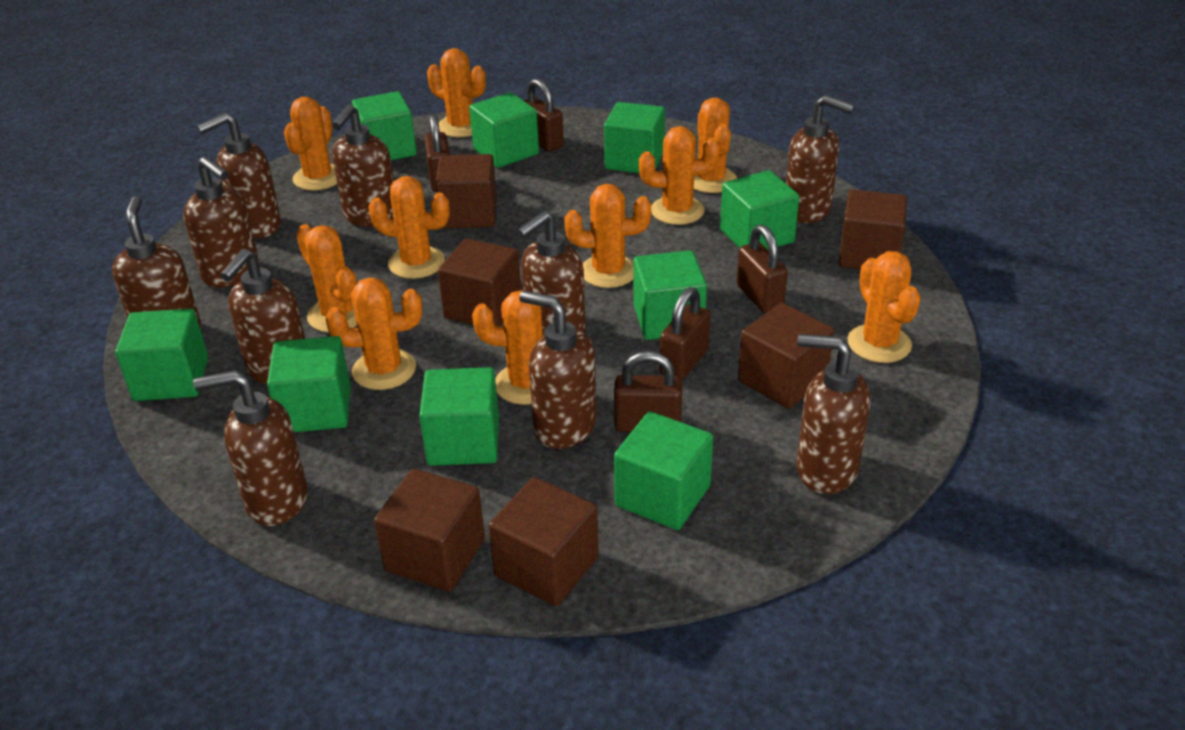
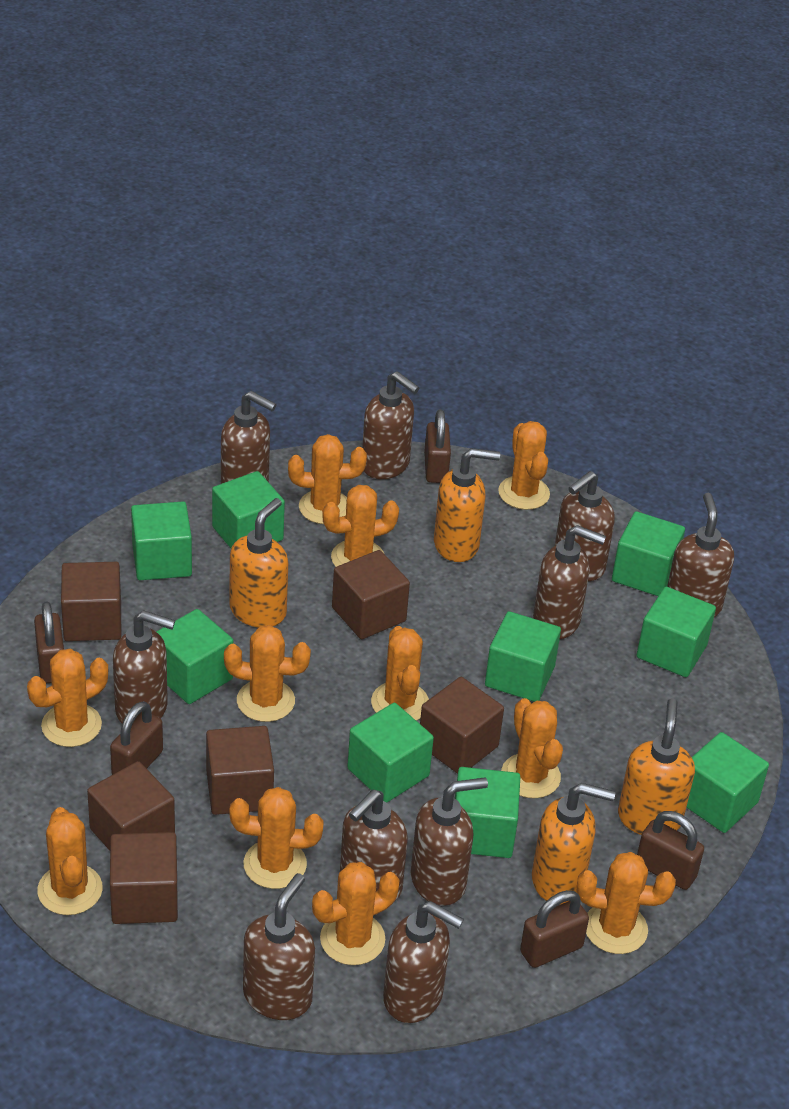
orange cactus: 10 -> 11
orange soap dispenser: 0 -> 4

